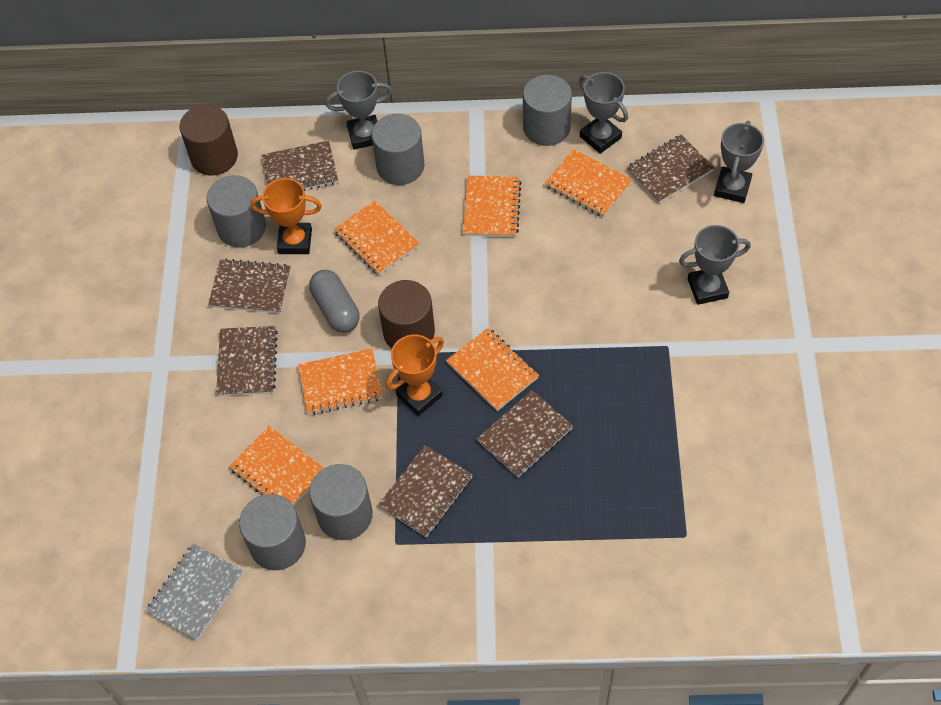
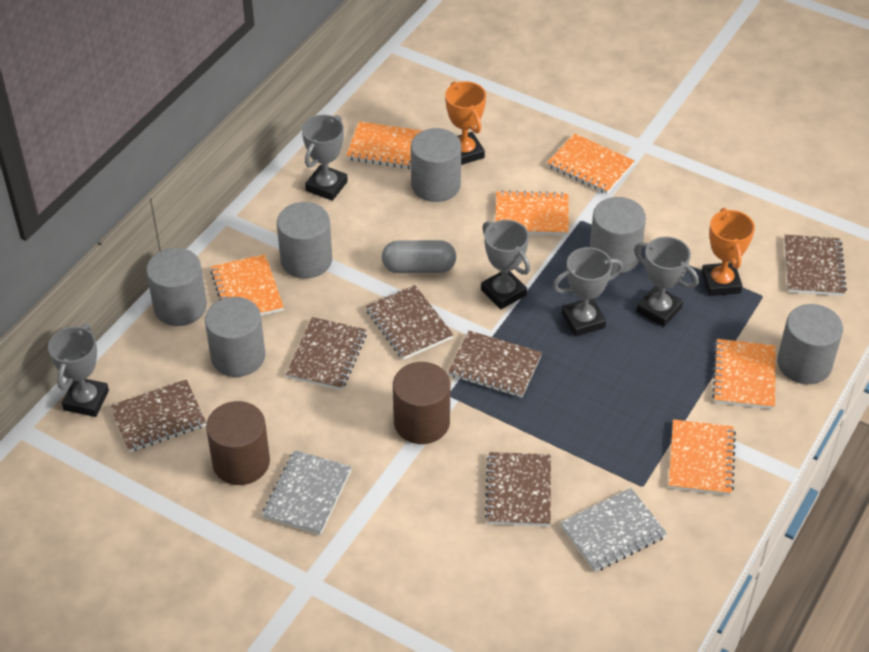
grey cylinder: 5 -> 6
grey notebook: 1 -> 2
grey trophy: 4 -> 5

